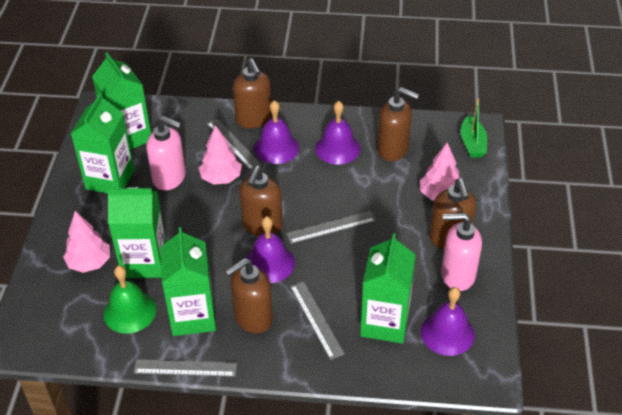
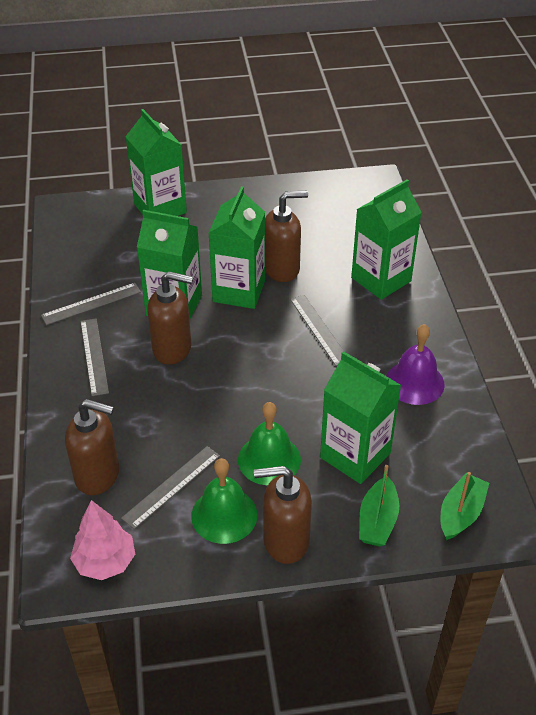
brown soap dispenser: 5 -> 4
green bell: 1 -> 2
green boat: 1 -> 2
pink soap dispenser: 2 -> 0
pink tree: 3 -> 1
purple bell: 4 -> 1

